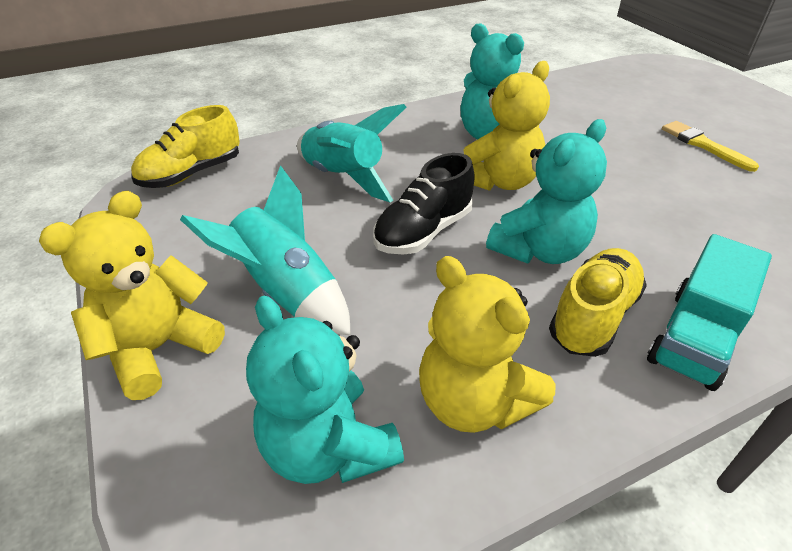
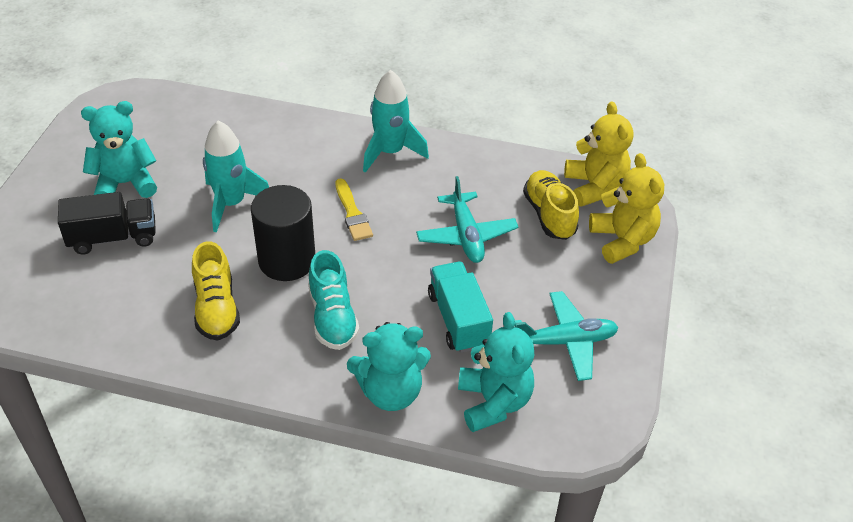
black cylinder: 0 -> 1
black shoe: 1 -> 0
black truck: 0 -> 1
turquoise plane: 0 -> 2
turquoise shoe: 0 -> 1
yellow teddy bear: 3 -> 2

